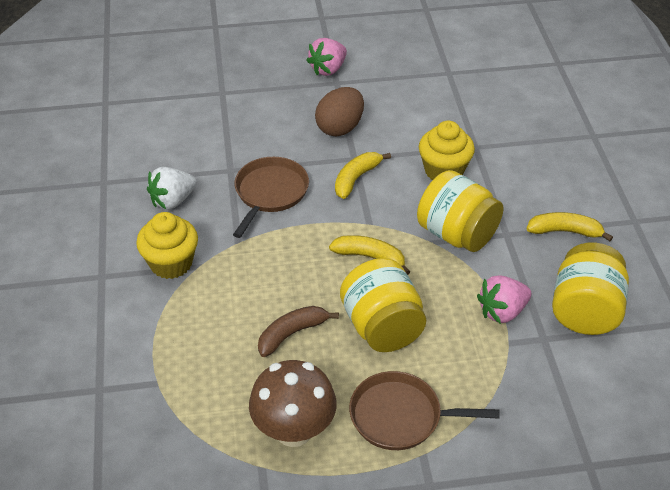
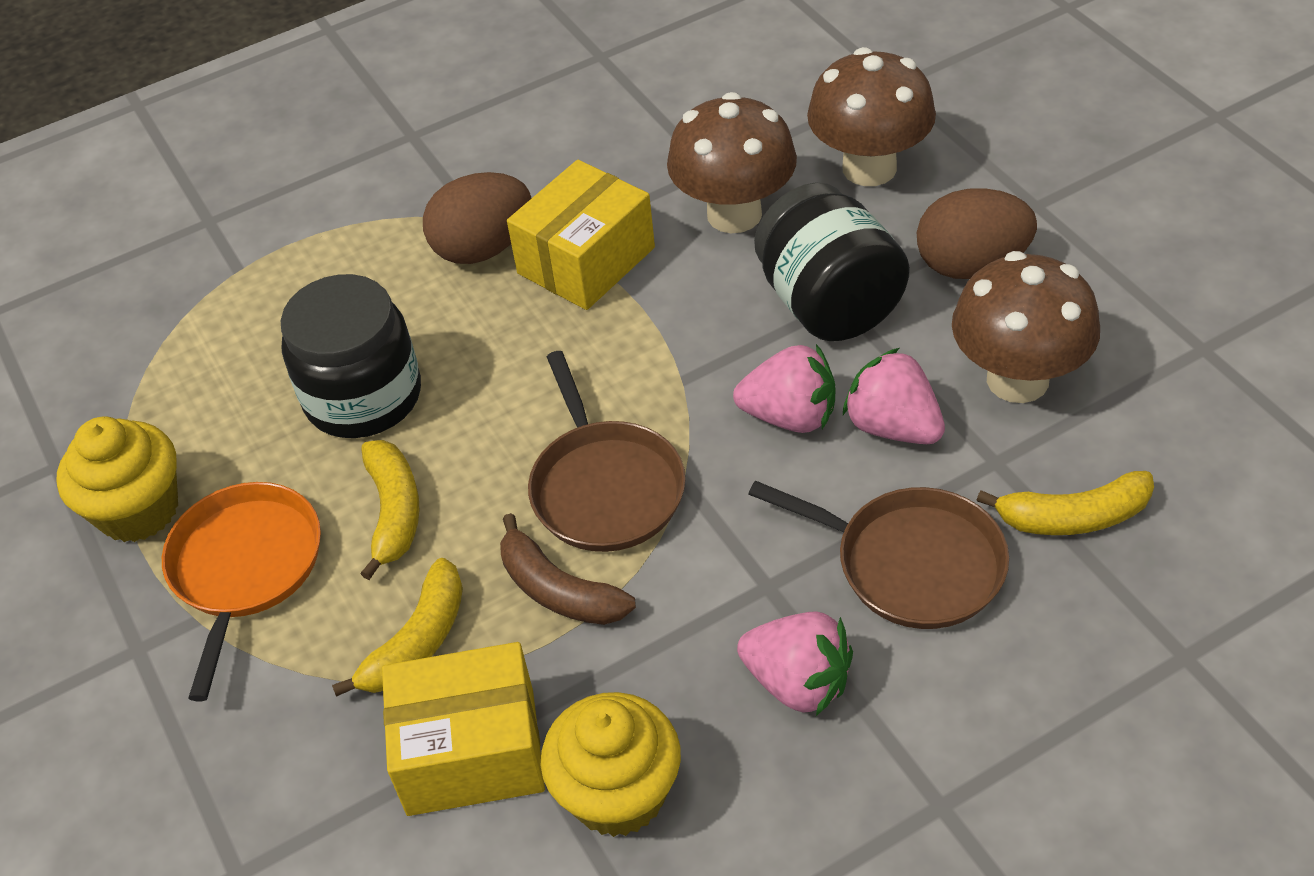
black jar: 0 -> 2
brown egg: 1 -> 2
brown mushroom: 1 -> 3
orange pan: 0 -> 1
pink strawberry: 2 -> 3
white strawberry: 1 -> 0
yellow box: 0 -> 2
yellow jar: 3 -> 0

